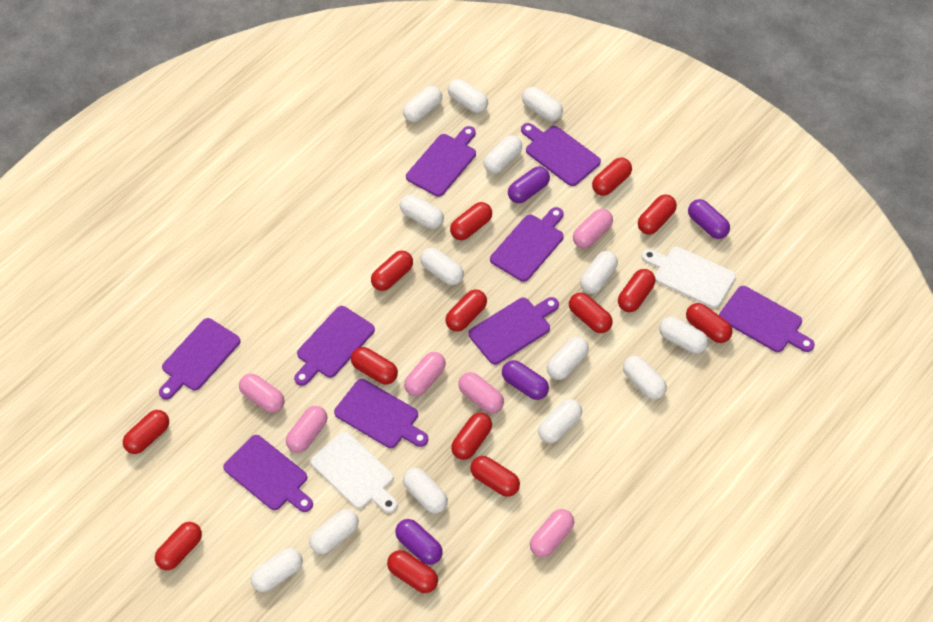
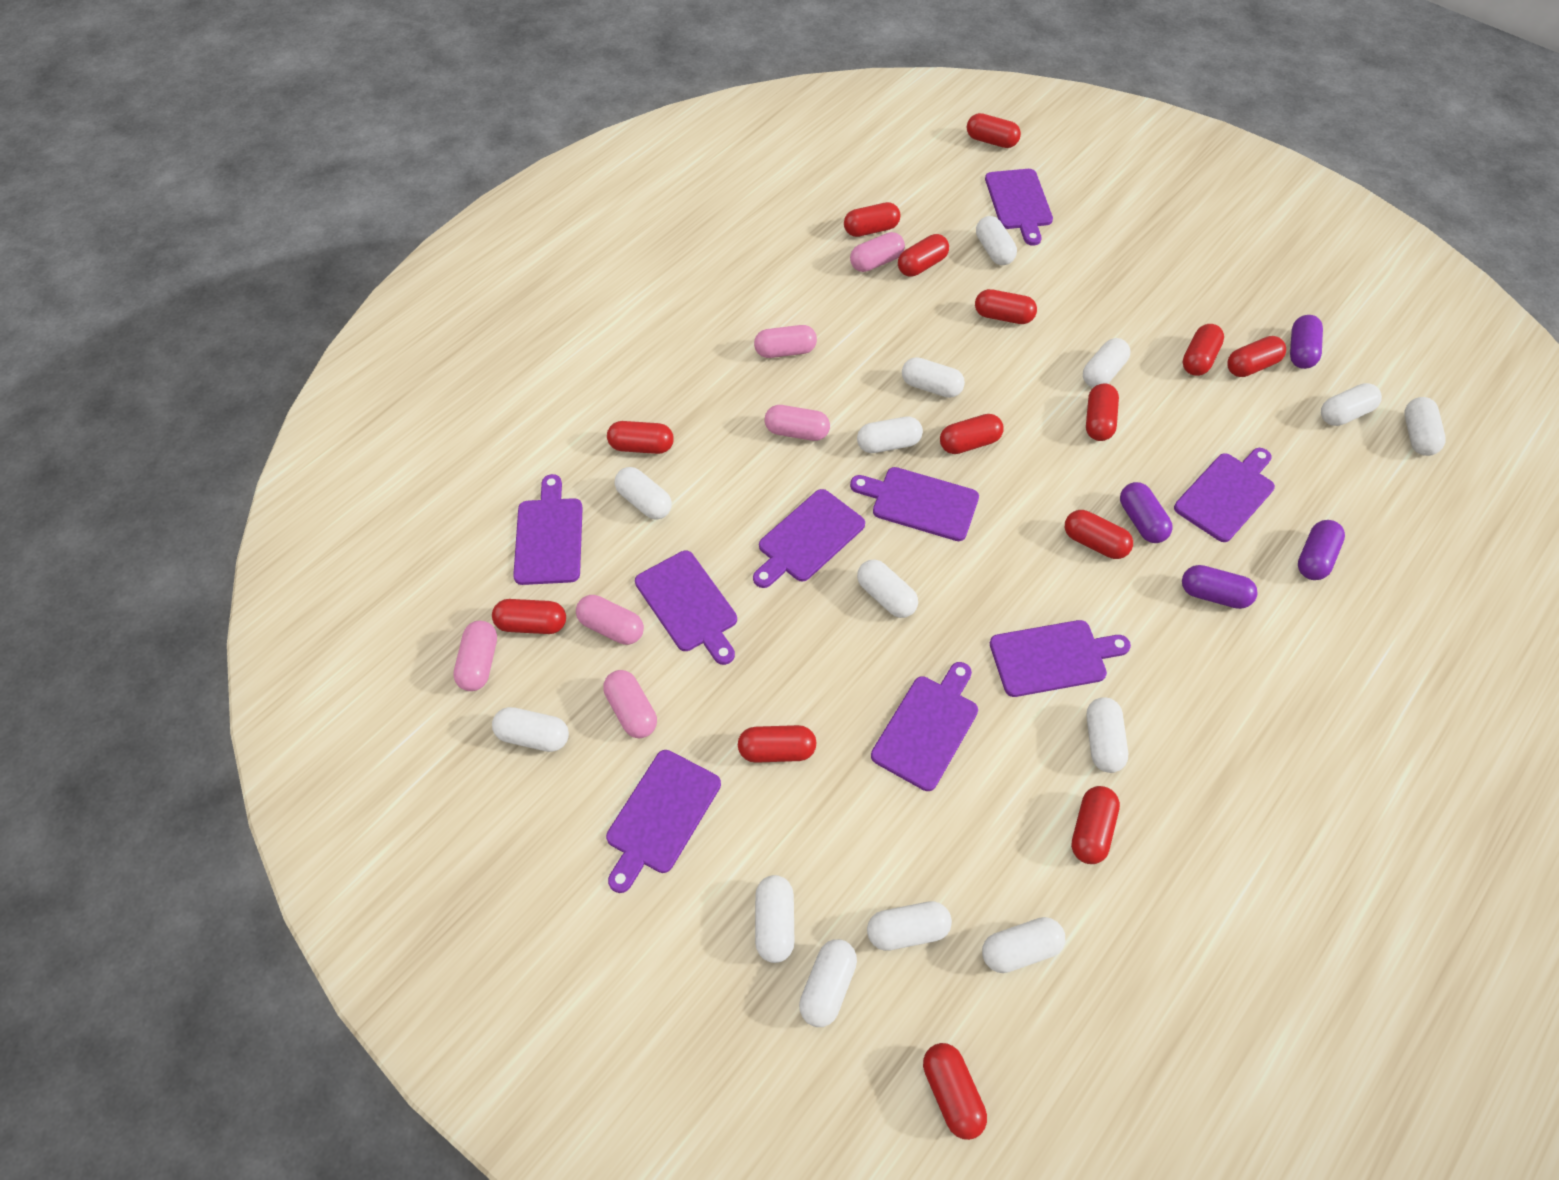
white cutting board: 2 -> 0

